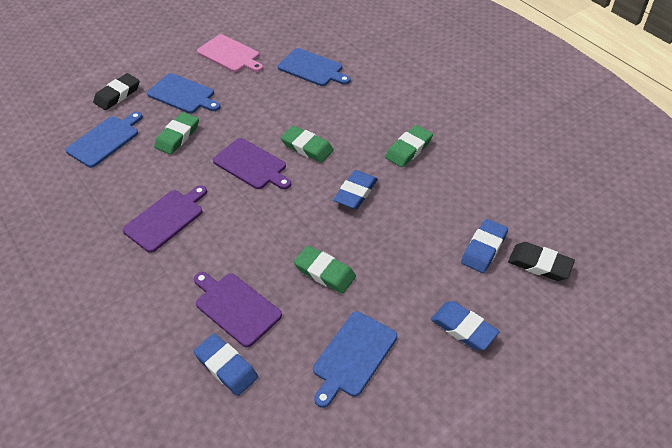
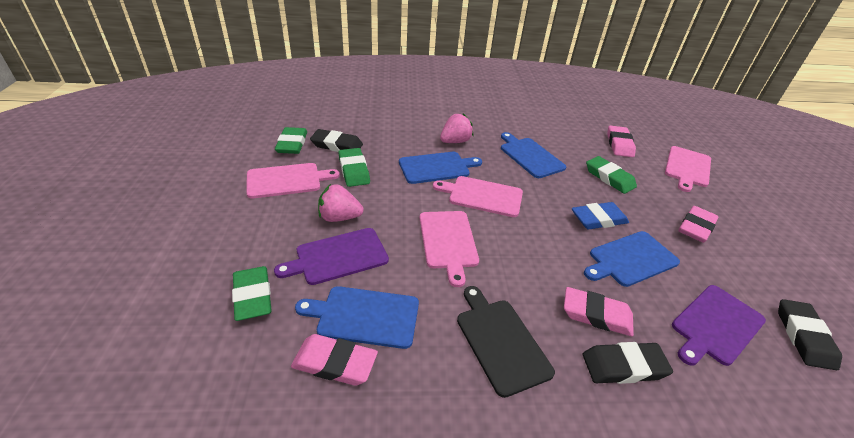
black cutting board: 0 -> 1
black eraser: 2 -> 3
blue eraser: 4 -> 1
pink cutting board: 1 -> 4
pink eraser: 0 -> 4
pink strawberry: 0 -> 2
purple cutting board: 3 -> 2

